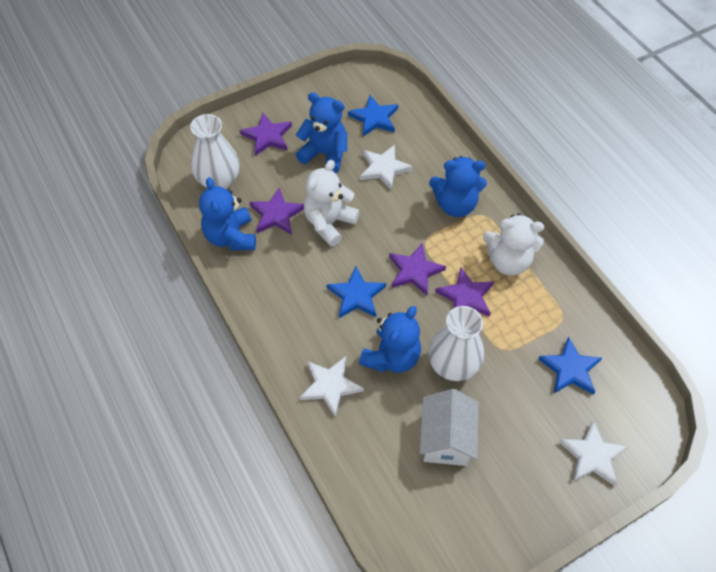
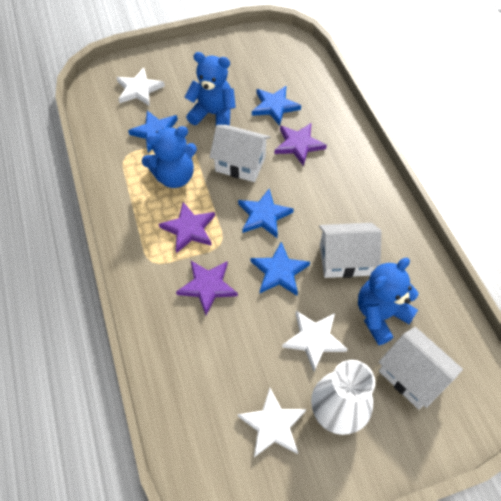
blue star: 3 -> 4
blue teddy bear: 4 -> 3
purple star: 4 -> 3
white house: 1 -> 3
white teddy bear: 2 -> 0
white vase: 2 -> 1

